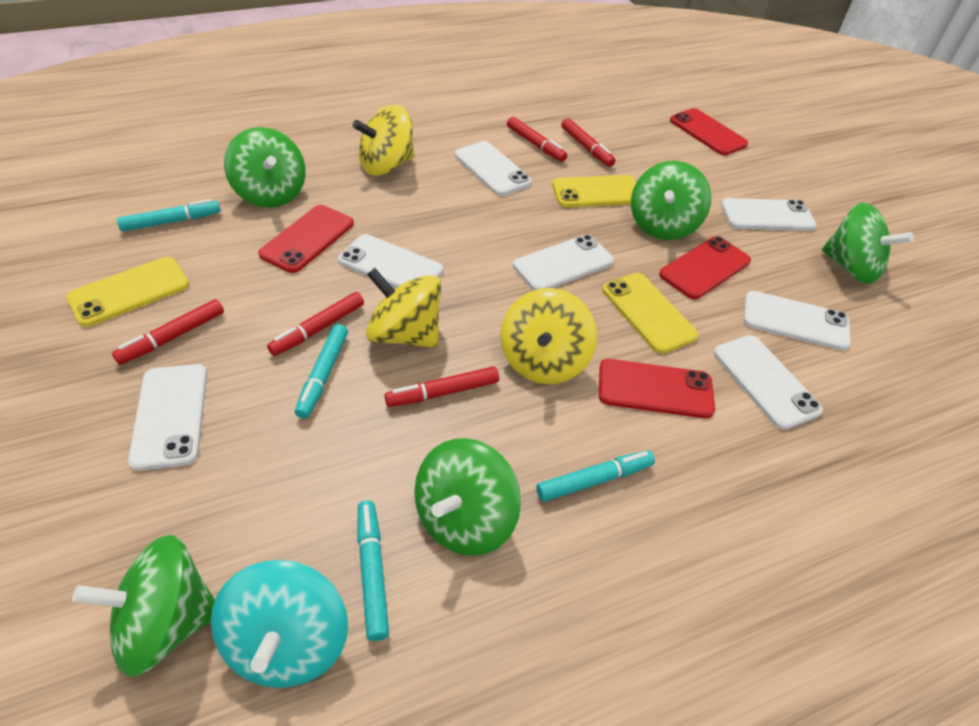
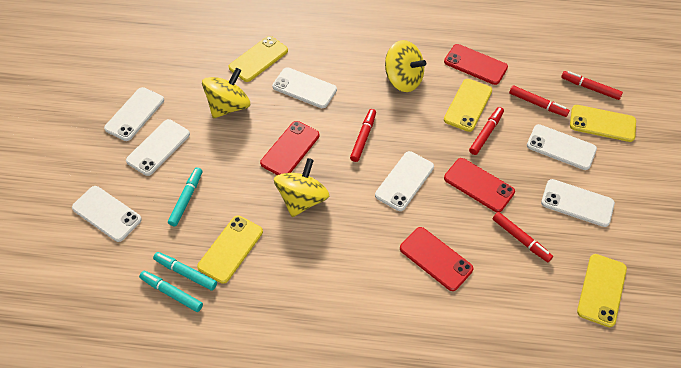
green spinning top: 5 -> 0
turquoise marker: 4 -> 3
turquoise spinning top: 1 -> 0
yellow phone: 3 -> 5

